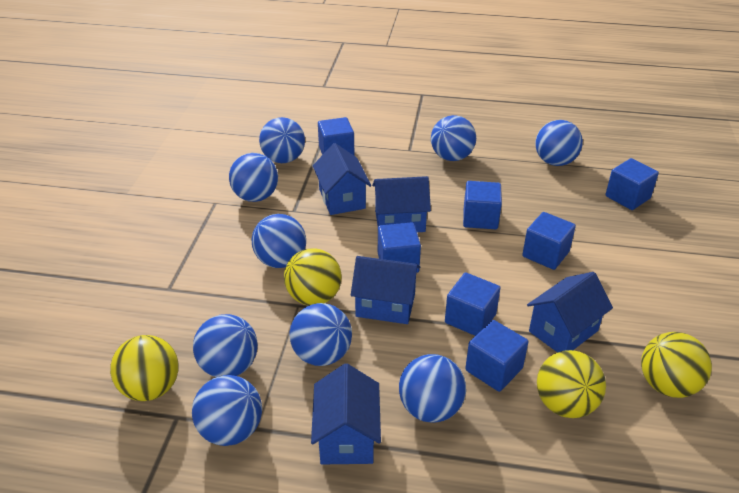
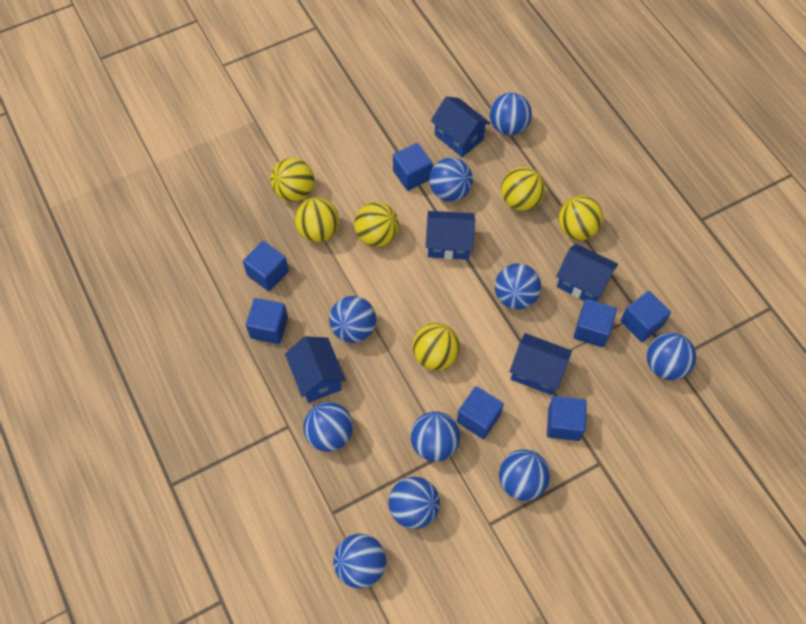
blue ball: 9 -> 10
yellow ball: 4 -> 6

